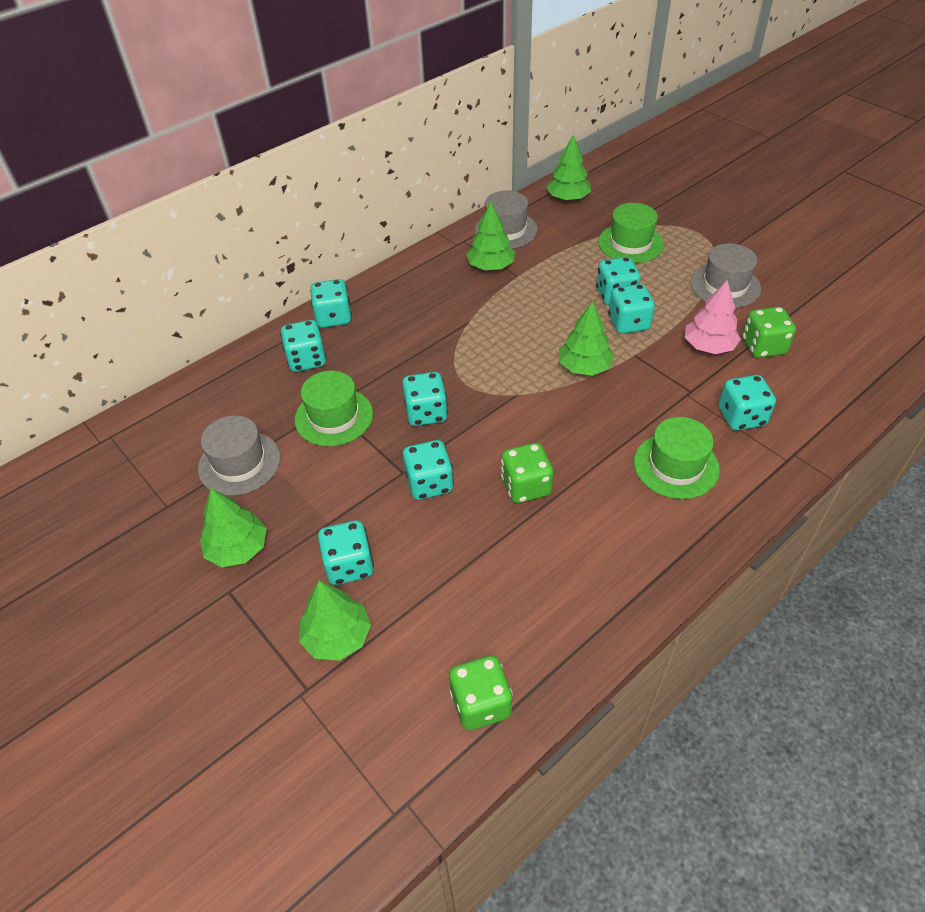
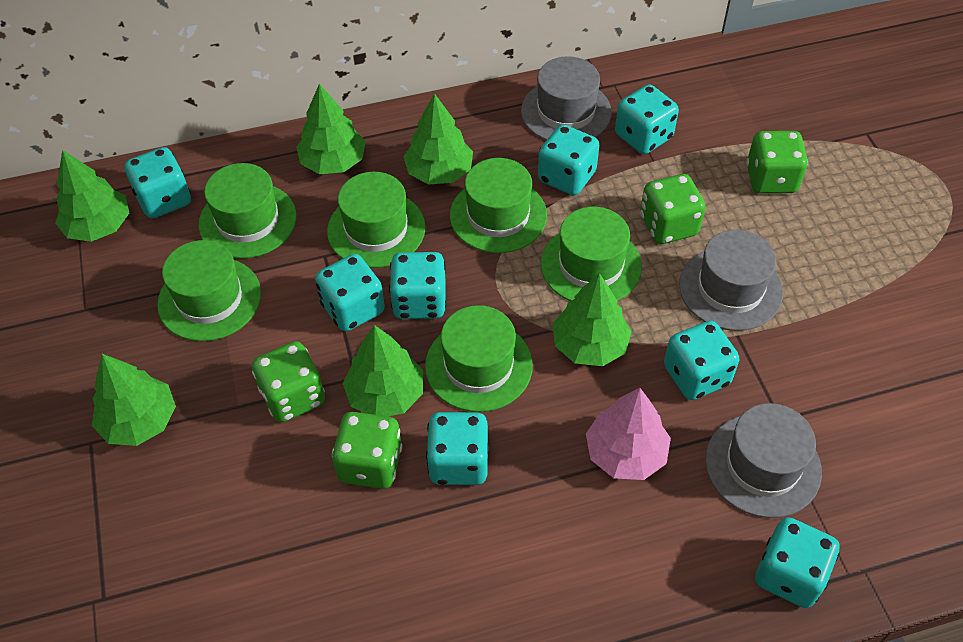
green dice: 3 -> 4
green hat: 3 -> 6
green tree: 5 -> 6

